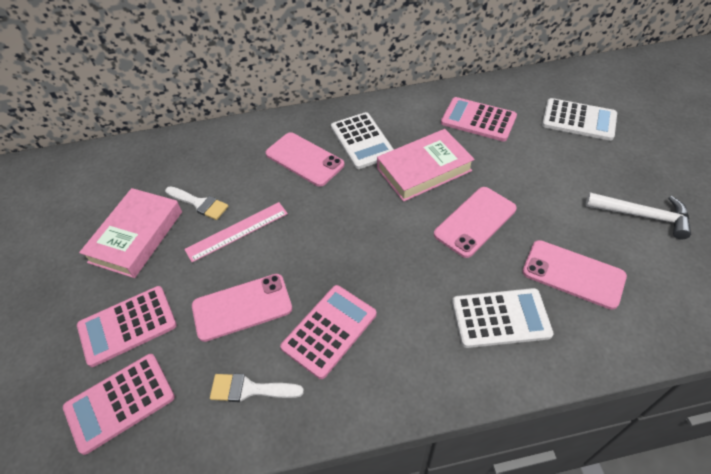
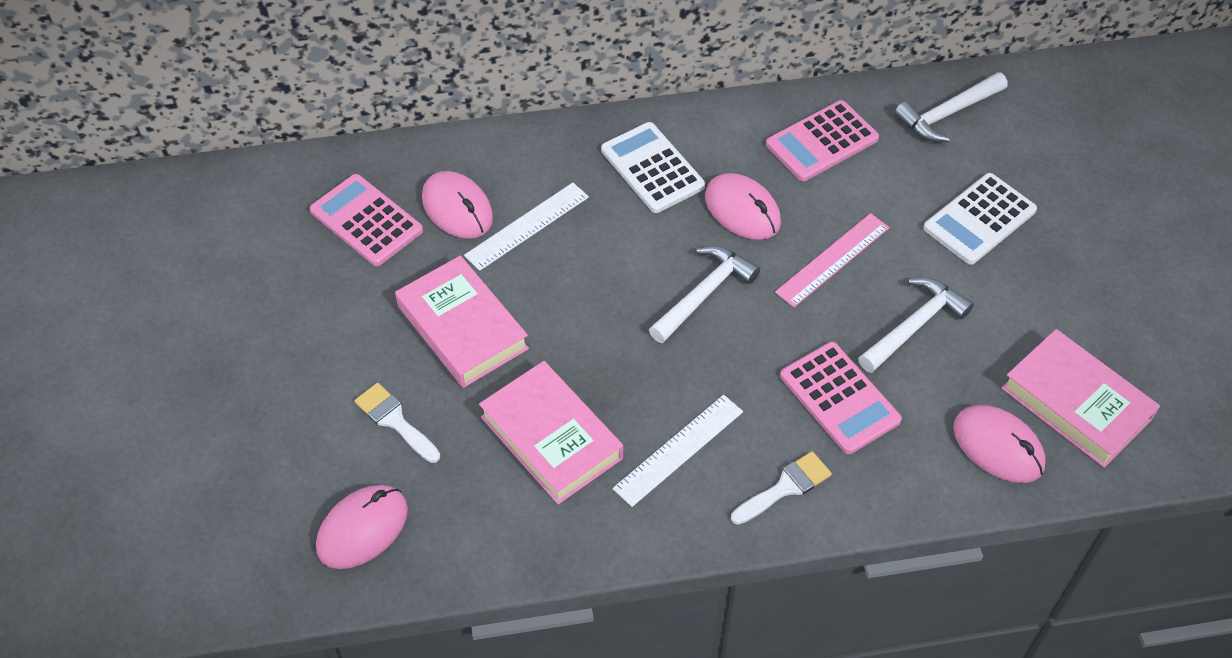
pink book: 2 -> 3
pink calculator: 4 -> 3
pink mouse: 0 -> 4
pink phone: 4 -> 0
white calculator: 3 -> 2
white hammer: 1 -> 3
white ruler: 0 -> 2

